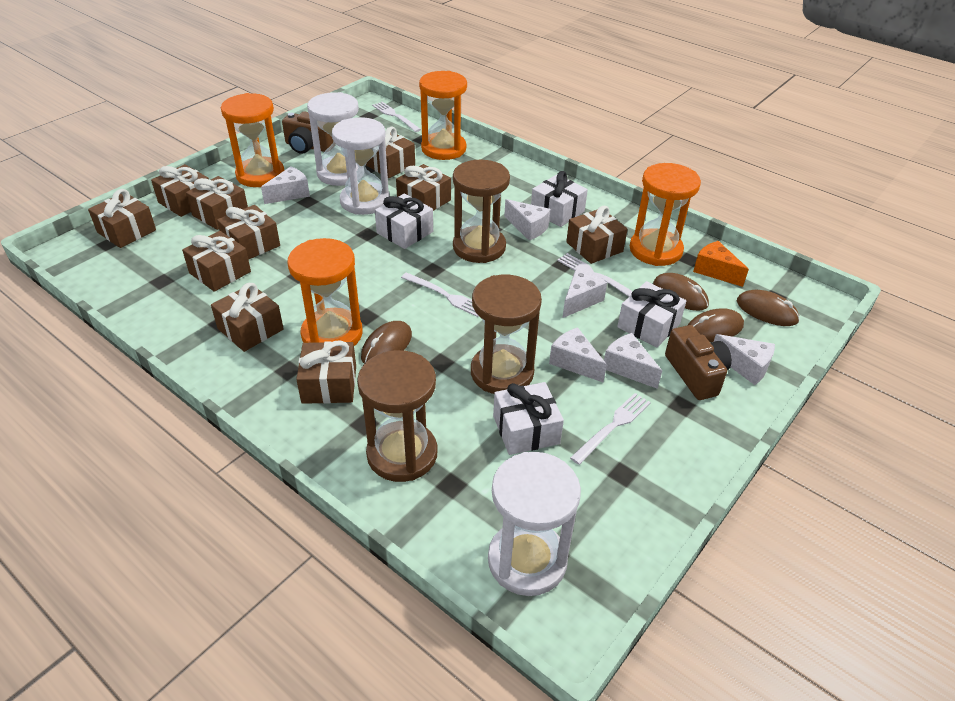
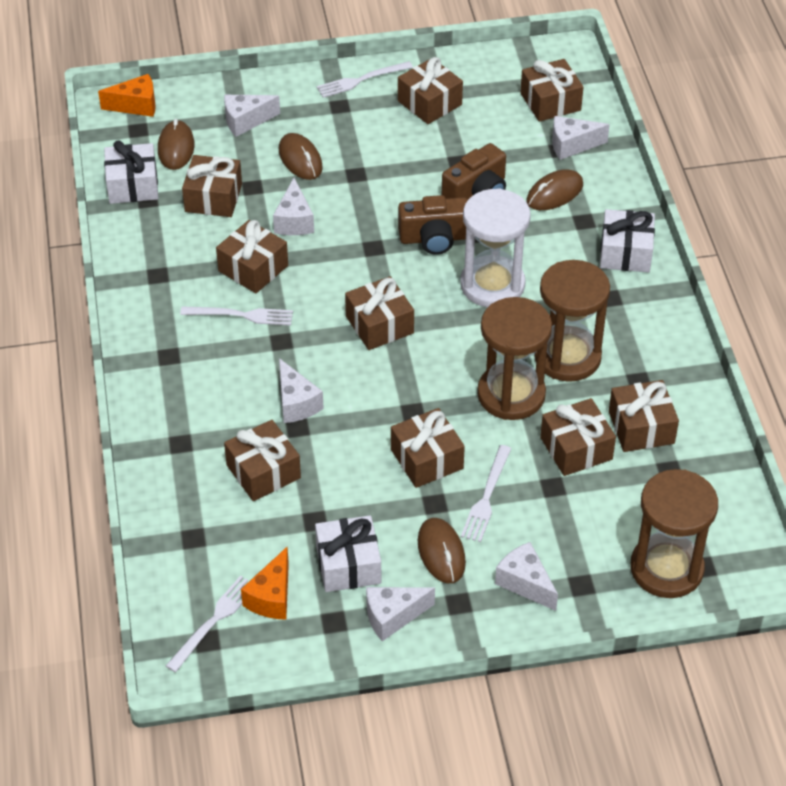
brown gift: 10 -> 9
orange cheese: 1 -> 2
orange hourglass: 4 -> 0
white gift: 4 -> 3
white hourglass: 3 -> 1

